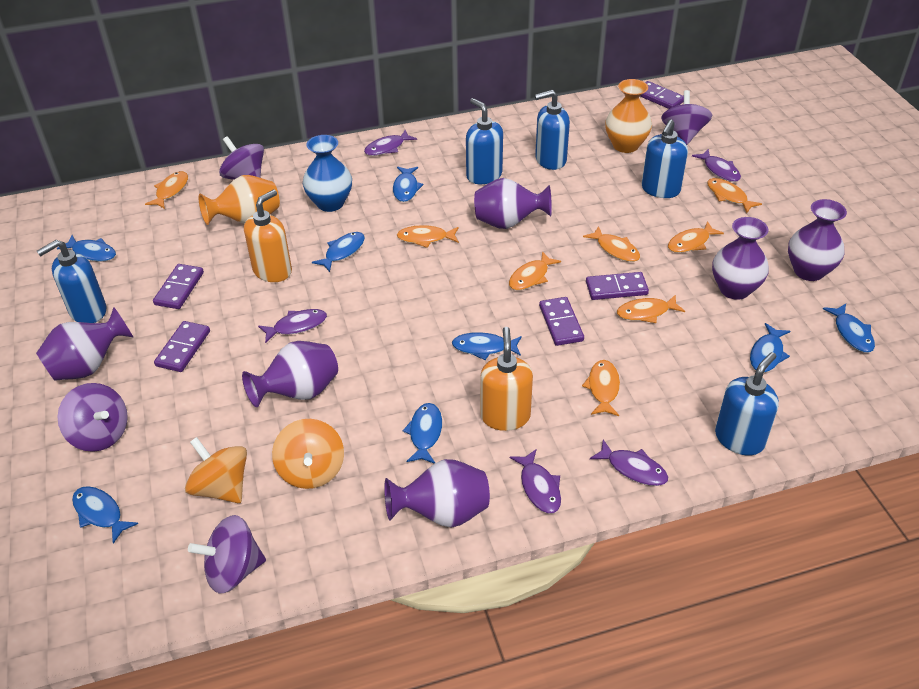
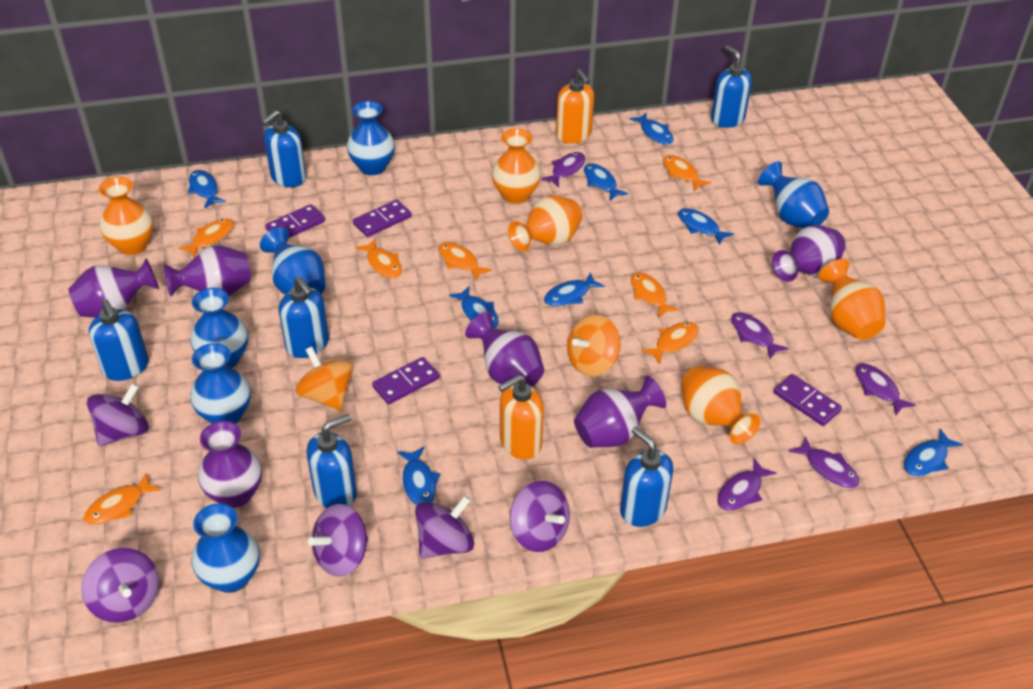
blue soap dispenser: 5 -> 6
blue vase: 1 -> 6
orange fish: 8 -> 7
orange vase: 2 -> 5
purple domino: 5 -> 4
purple spinning top: 4 -> 5

